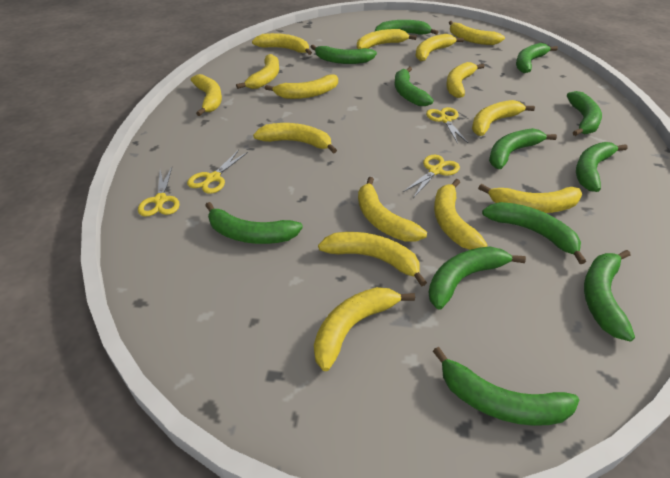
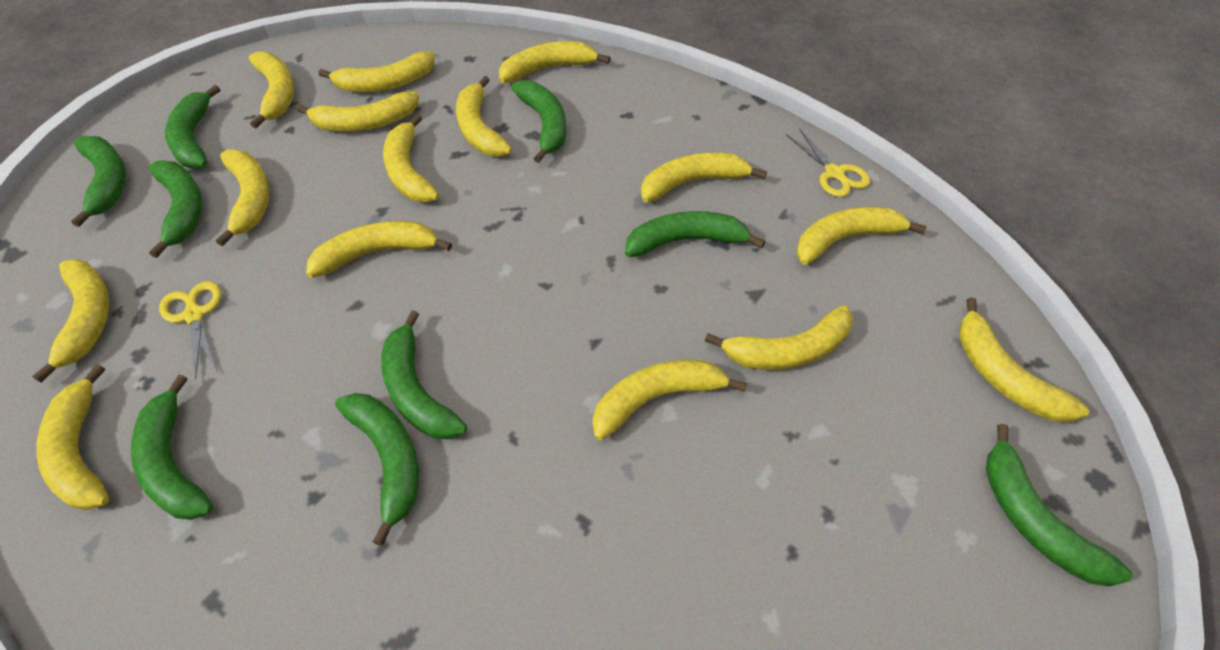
green banana: 12 -> 9
yellow scissors: 4 -> 2

